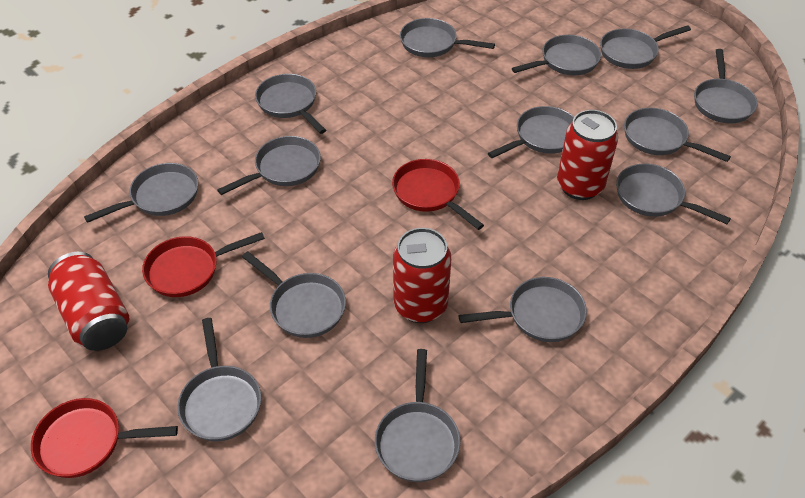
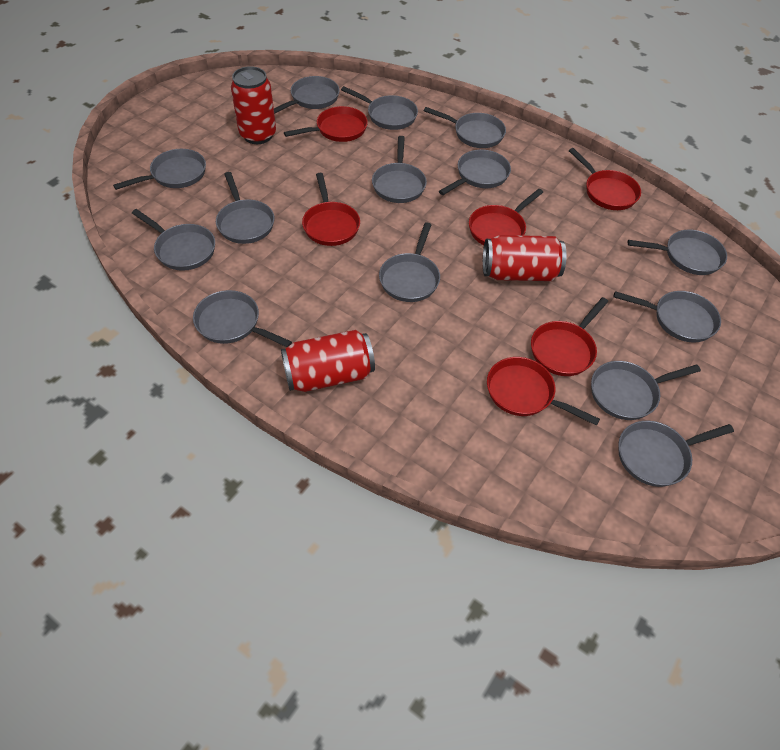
red pan: 3 -> 6

